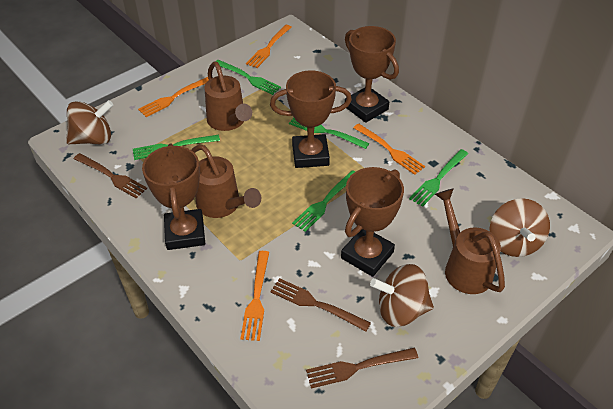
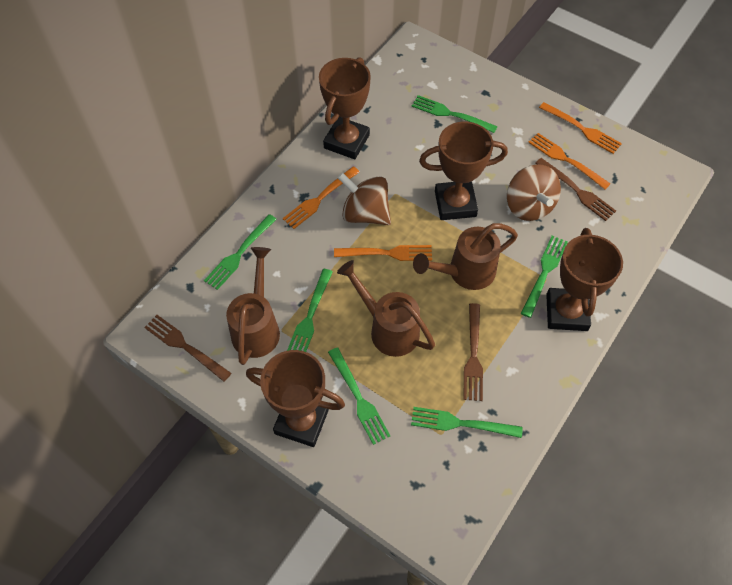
brown spinning top: 3 -> 2
green fork: 5 -> 6

